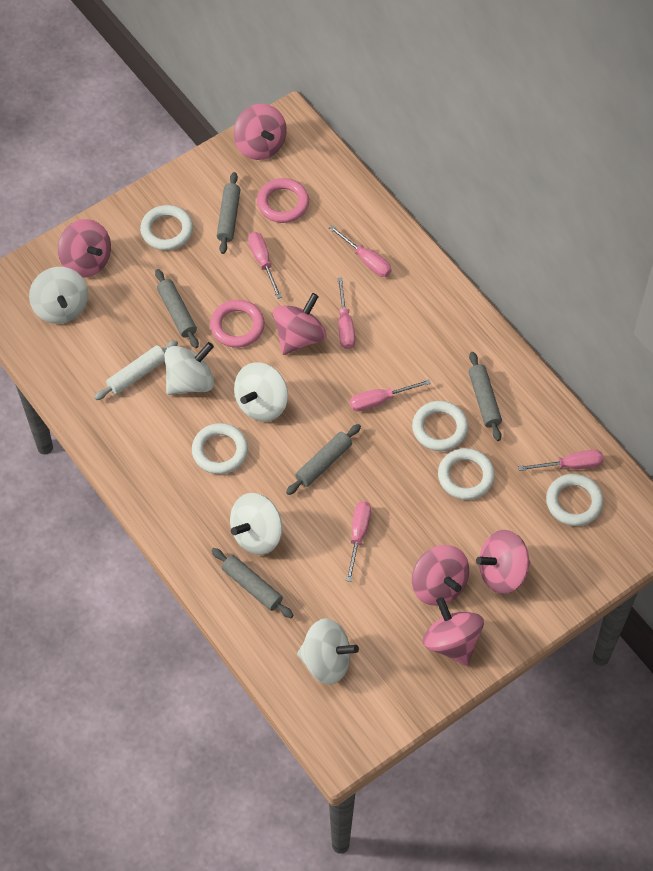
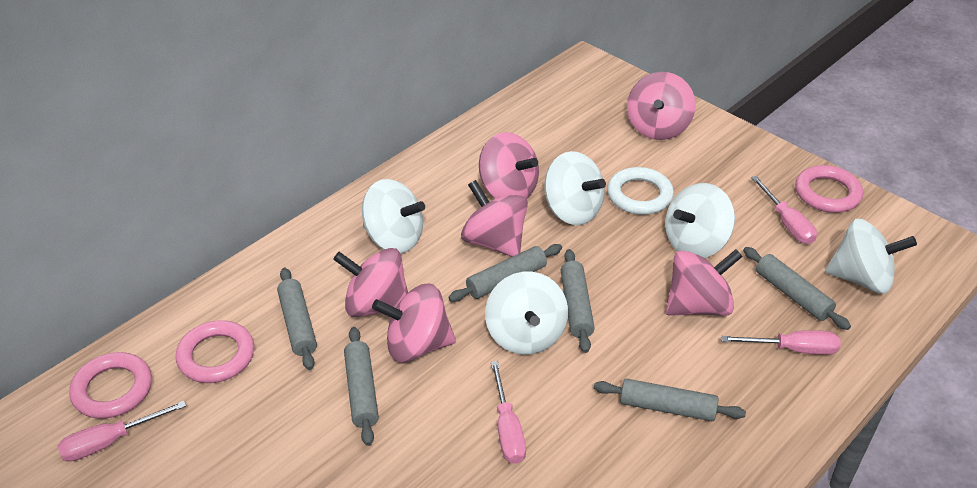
grey rolling pin: 5 -> 6
pink ring: 2 -> 3
pink screwdriver: 6 -> 4
white ring: 5 -> 1
white rolling pin: 1 -> 0

